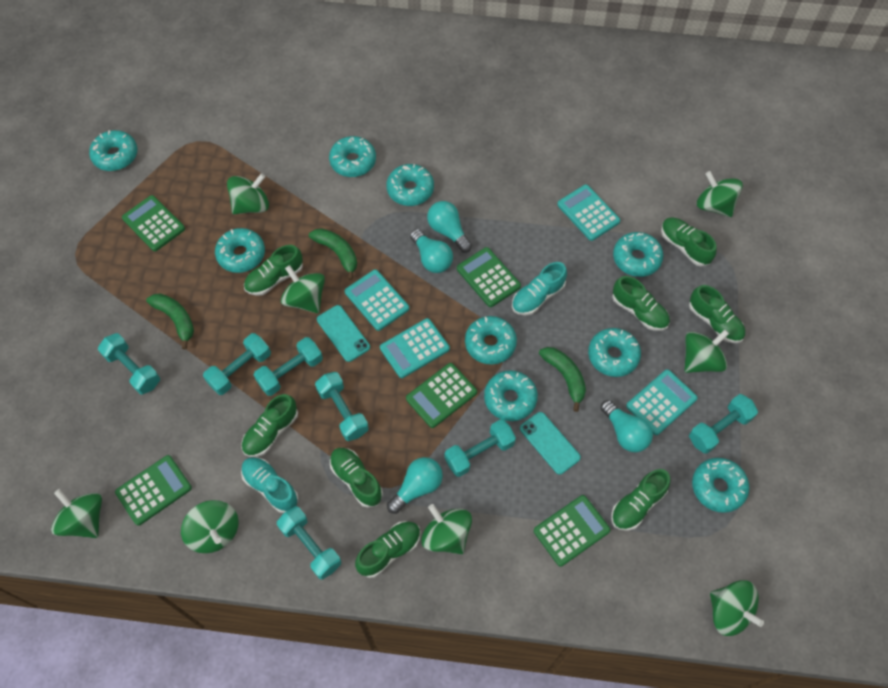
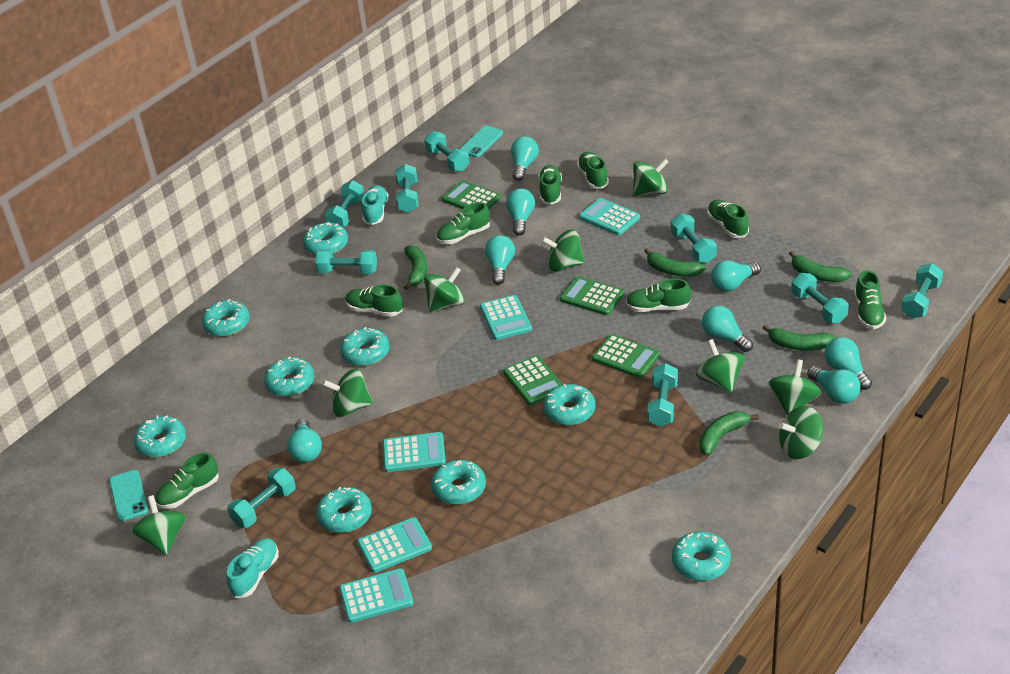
green banana: 3 -> 5
green calculator: 5 -> 4
turquoise calculator: 4 -> 5
turquoise dumbbell: 7 -> 9
turquoise light bulb: 4 -> 8

